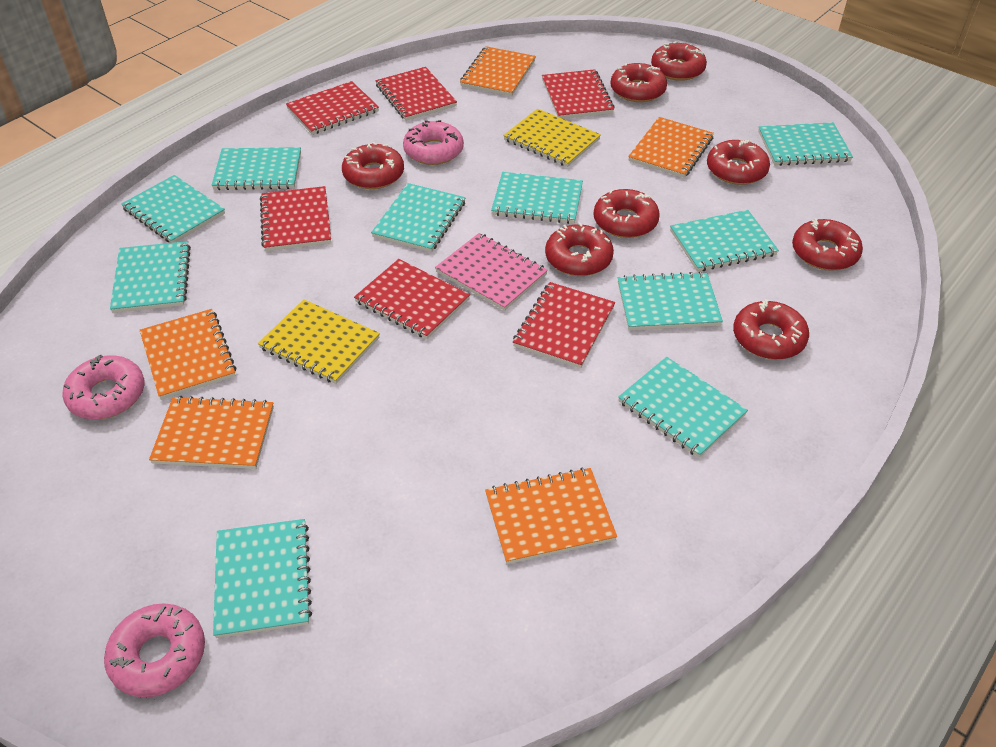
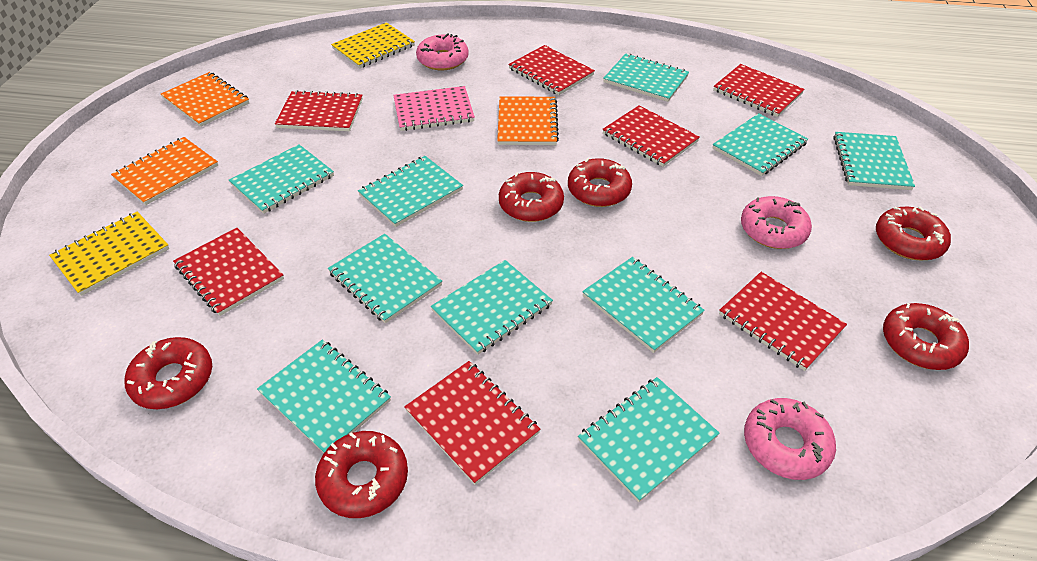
orange notebook: 5 -> 3
red donut: 8 -> 6
red notebook: 6 -> 7

